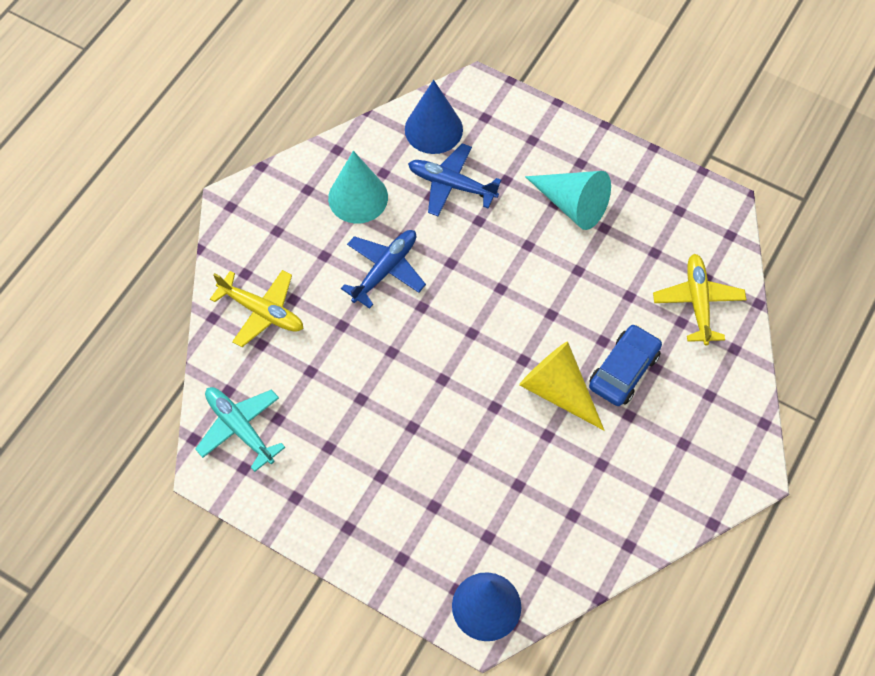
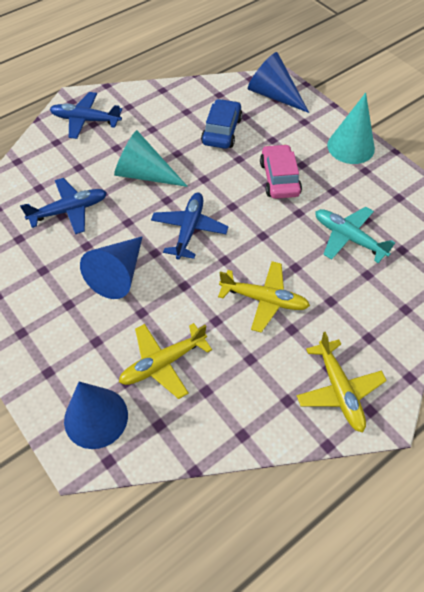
blue cone: 2 -> 3
blue plane: 2 -> 3
pink car: 0 -> 1
yellow cone: 1 -> 0
yellow plane: 2 -> 3

